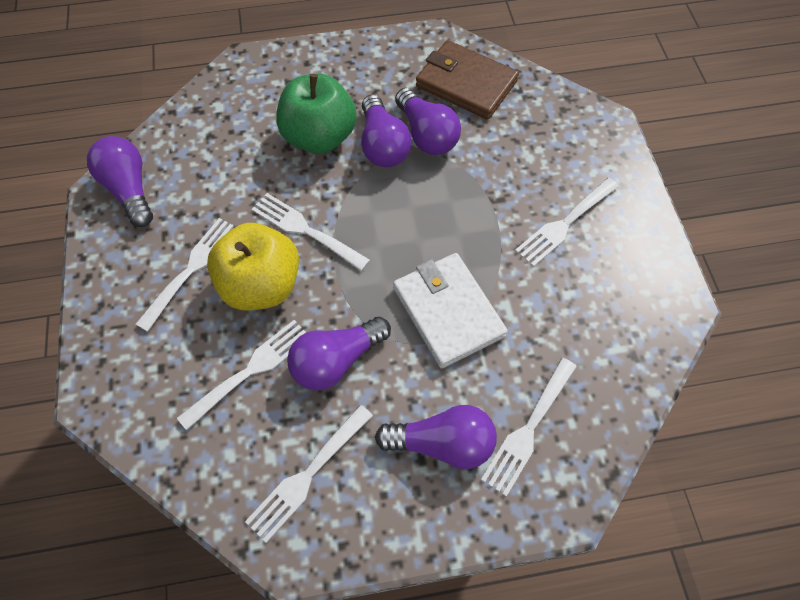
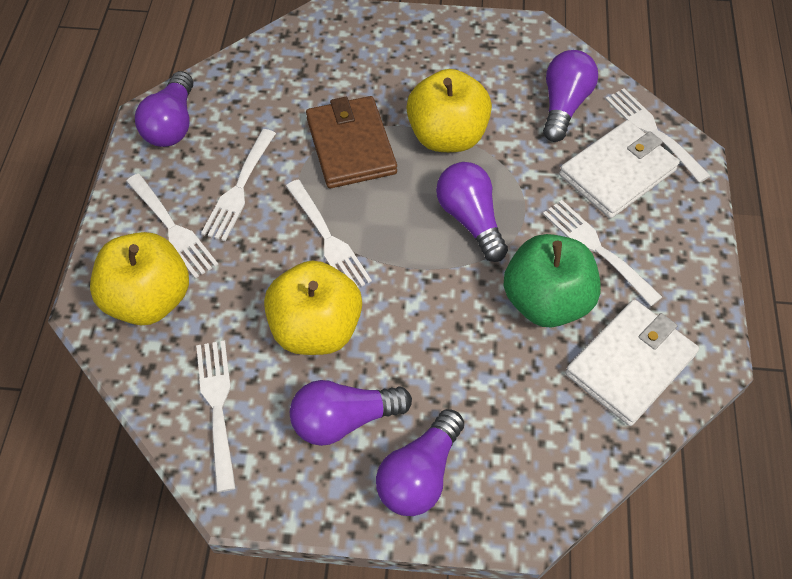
white wallet: 1 -> 2
yellow apple: 1 -> 3

